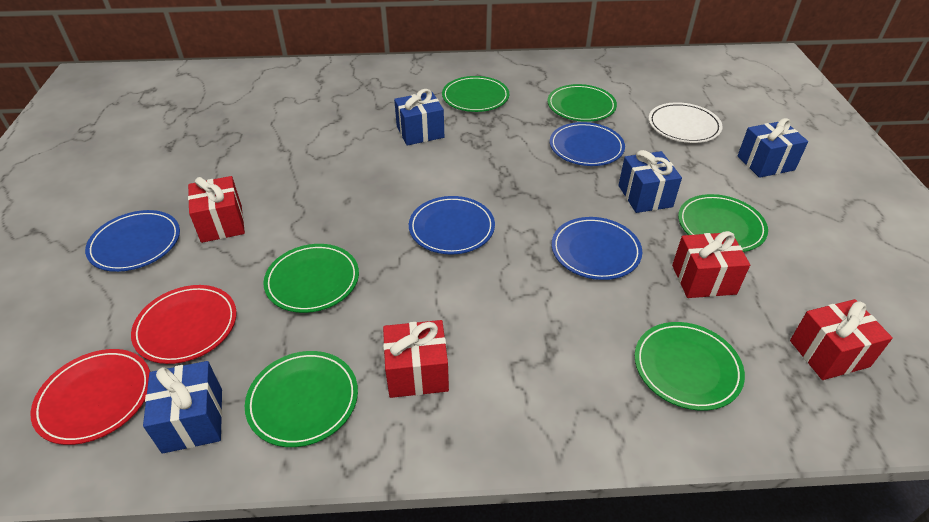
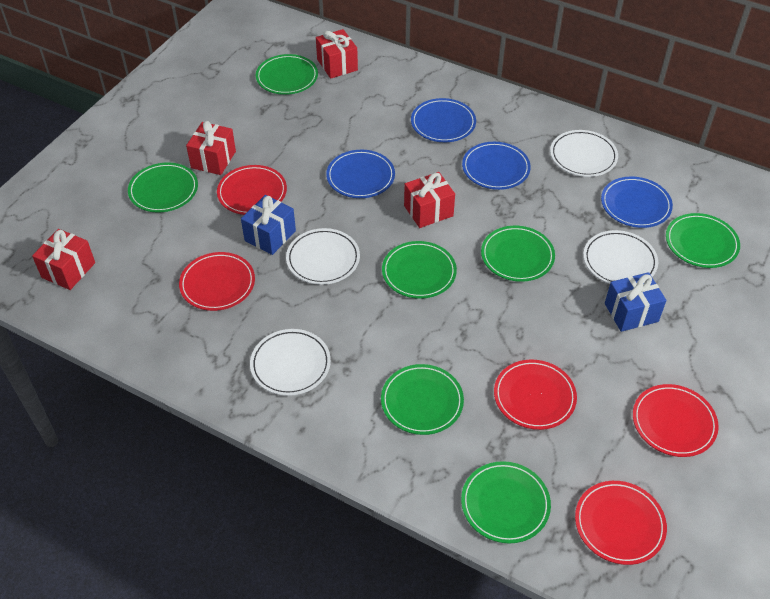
blue gift: 4 -> 2
green plate: 6 -> 7
red plate: 2 -> 5
white plate: 1 -> 4

